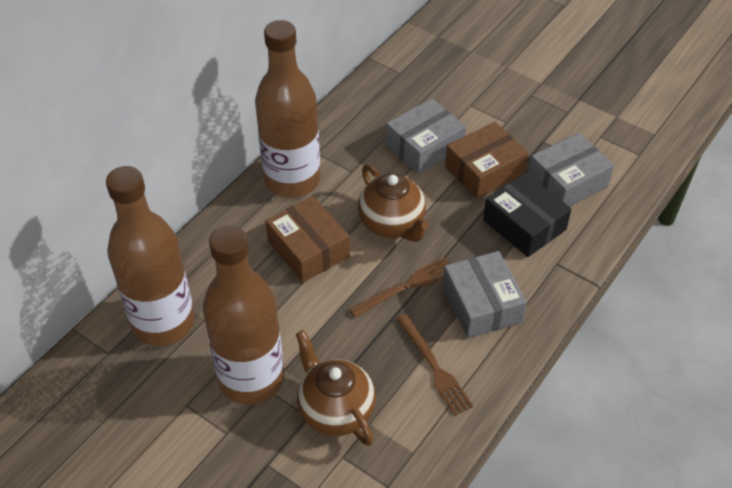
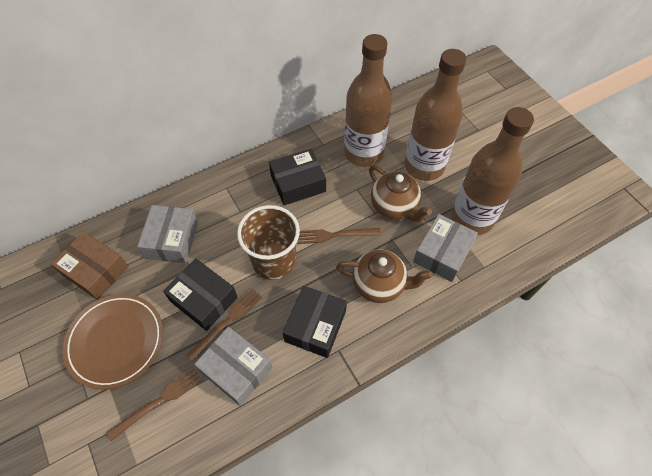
black box: 1 -> 3
brown box: 2 -> 1
brown cup: 0 -> 1
brown fork: 2 -> 3
brown plate: 0 -> 1

